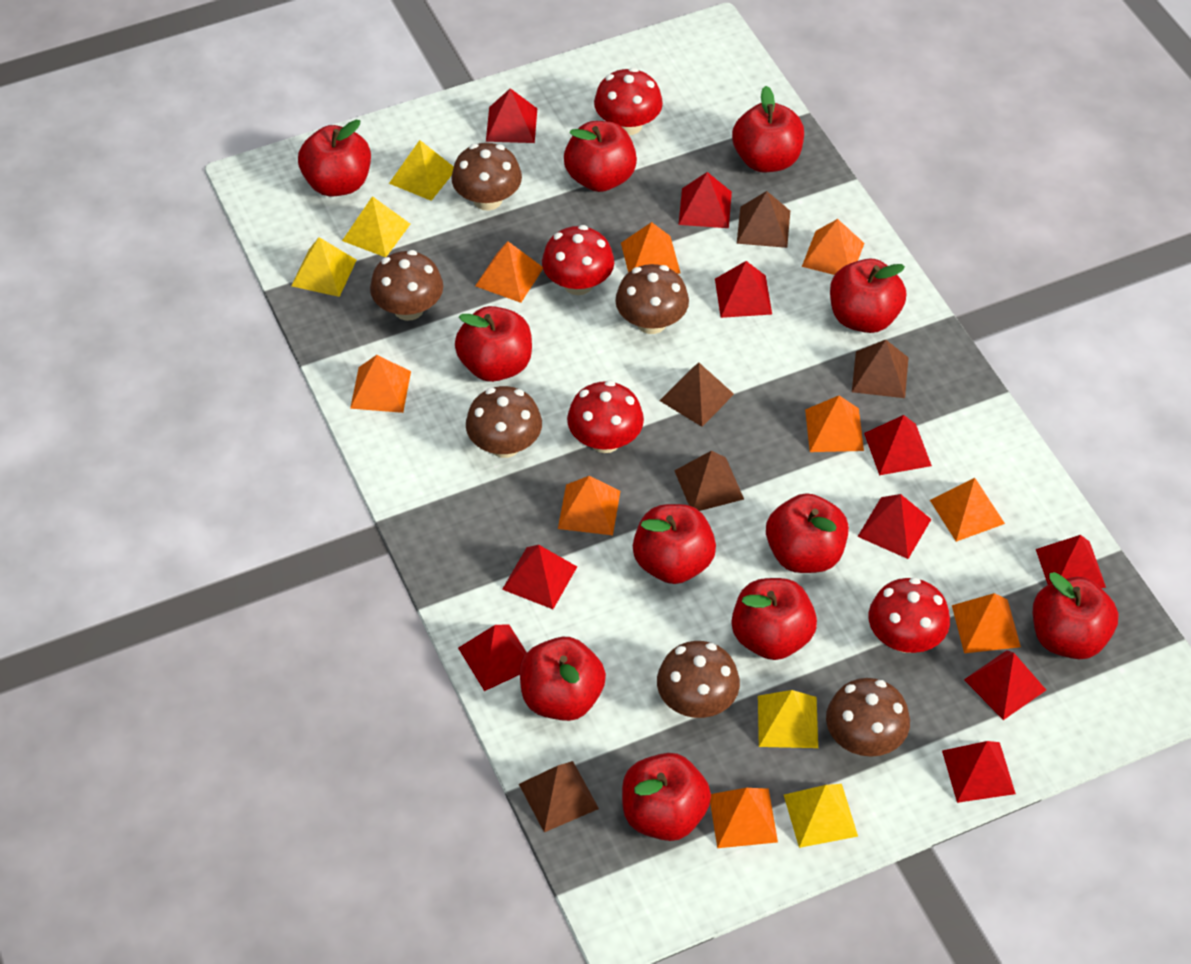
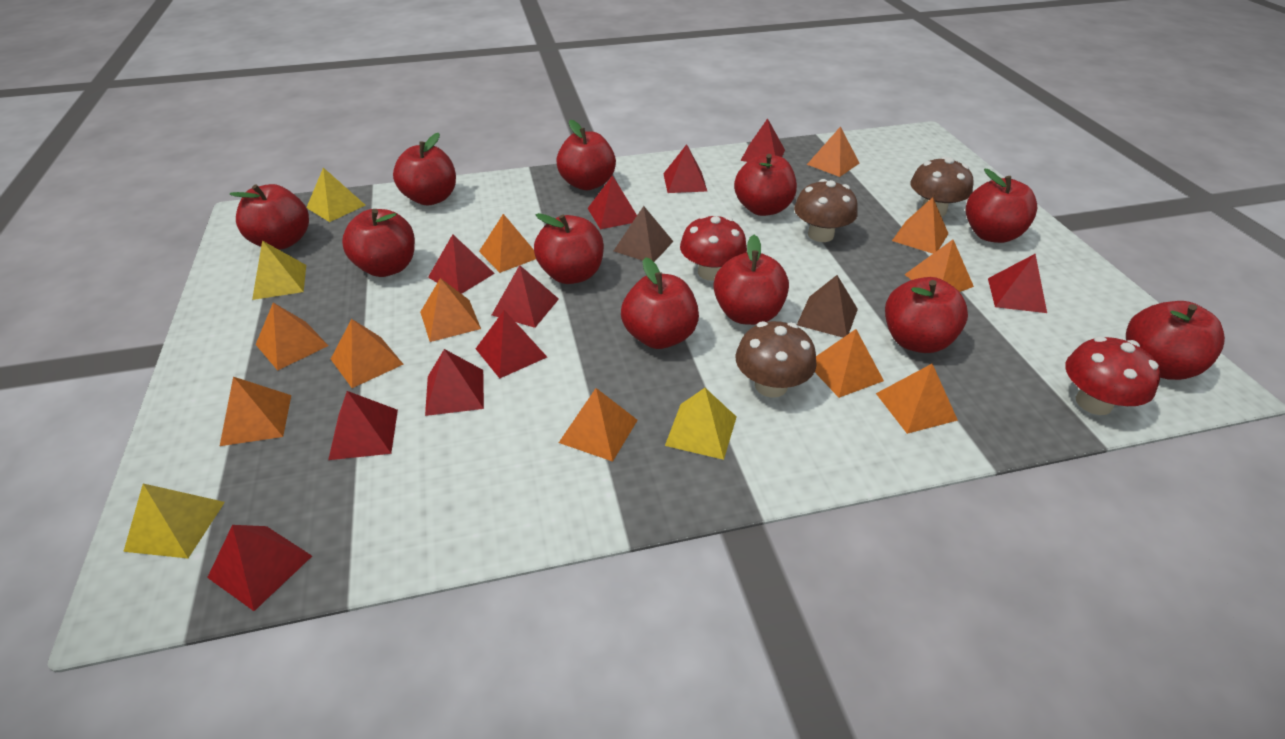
brown mushroom: 6 -> 3
brown pyramid: 5 -> 2
orange pyramid: 9 -> 11
red mushroom: 4 -> 2
yellow pyramid: 5 -> 4

